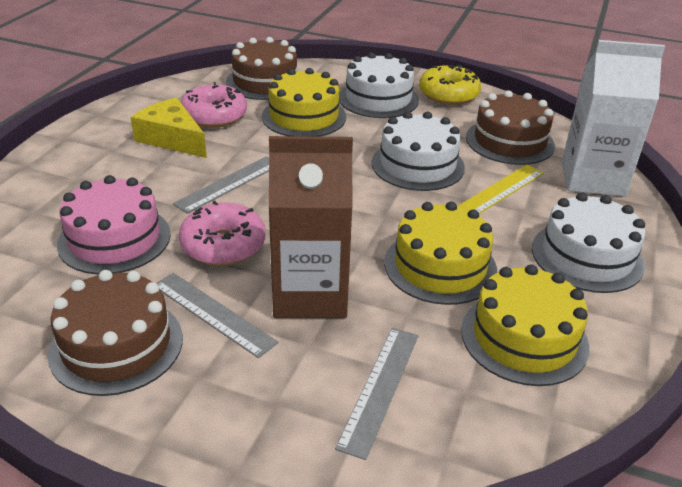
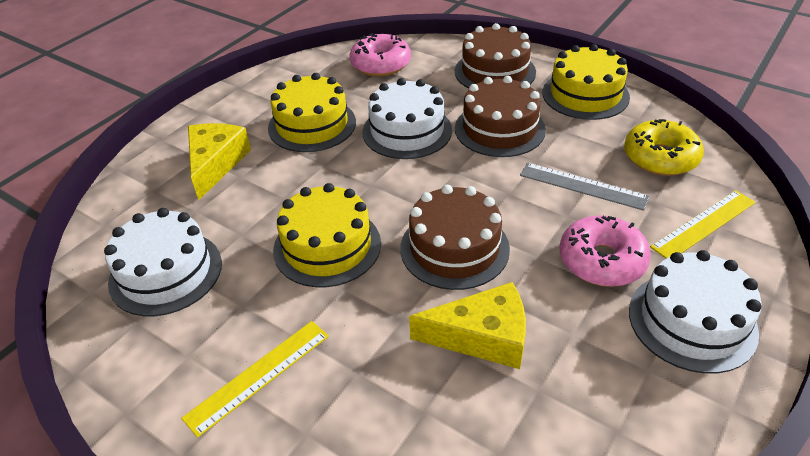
brown carton: 1 -> 0
grey ruler: 3 -> 1
pink cake: 1 -> 0
white carton: 1 -> 0
yellow cheese: 1 -> 2
yellow ruler: 1 -> 2

